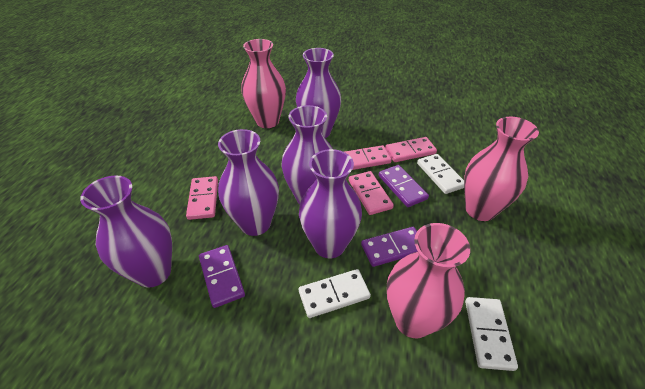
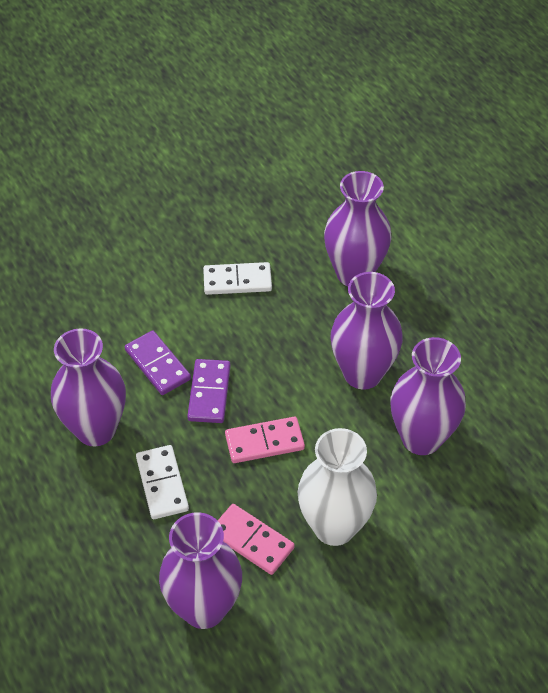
pink domino: 4 -> 2
pink vase: 3 -> 0
purple domino: 3 -> 2
white domino: 3 -> 2
white vase: 0 -> 1

